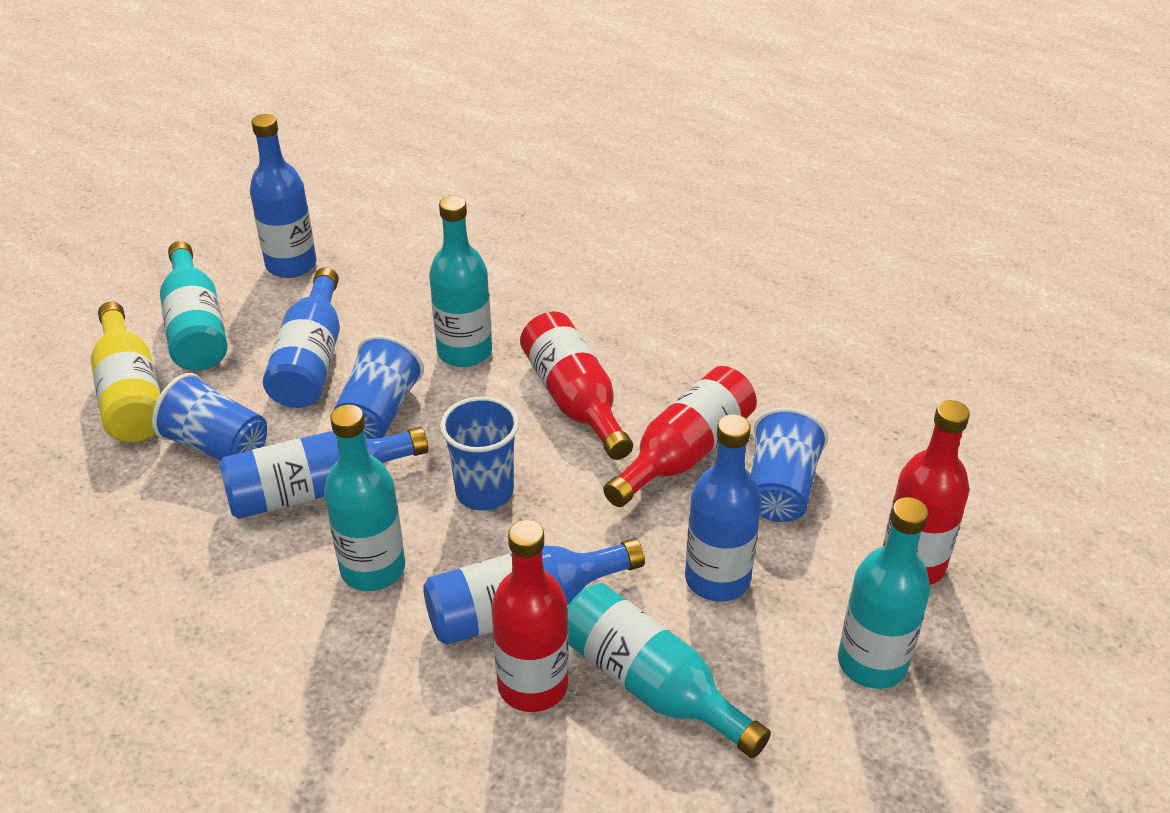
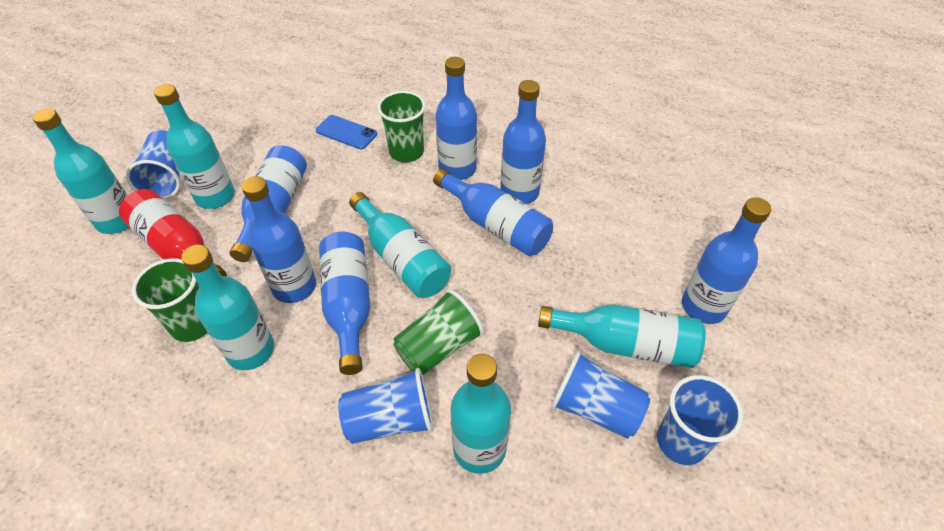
blue bottle: 5 -> 7
blue phone: 0 -> 1
green cup: 0 -> 3
red bottle: 4 -> 1
turquoise bottle: 5 -> 6
yellow bottle: 1 -> 0

